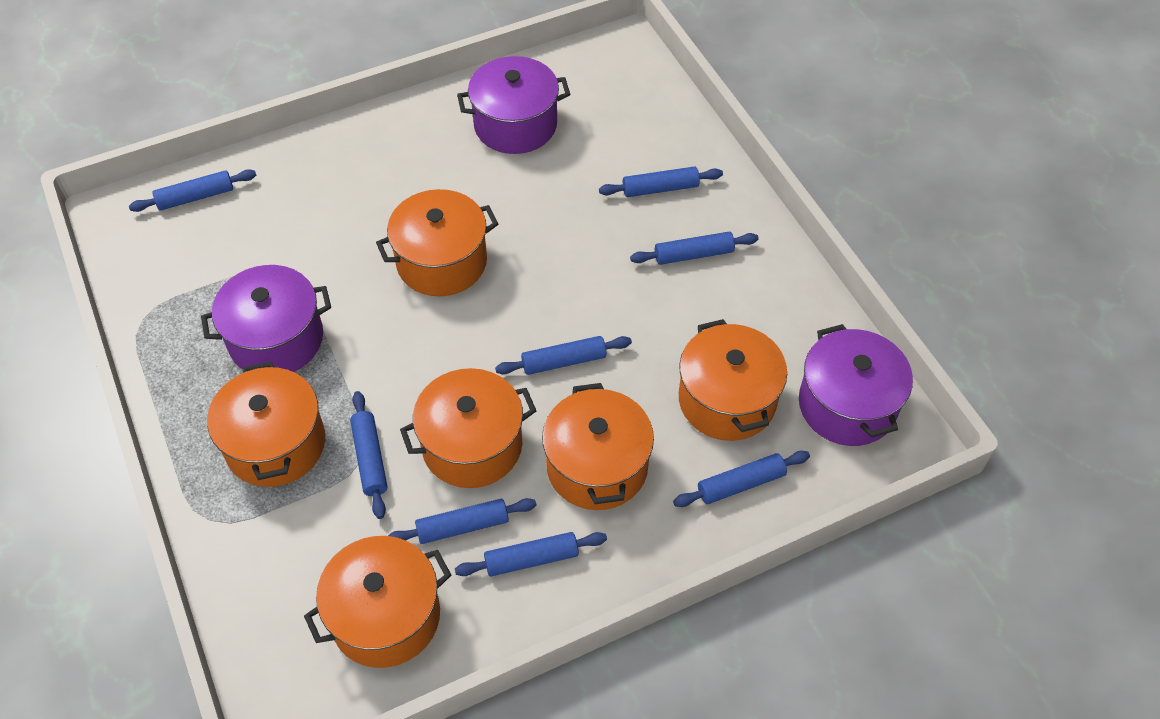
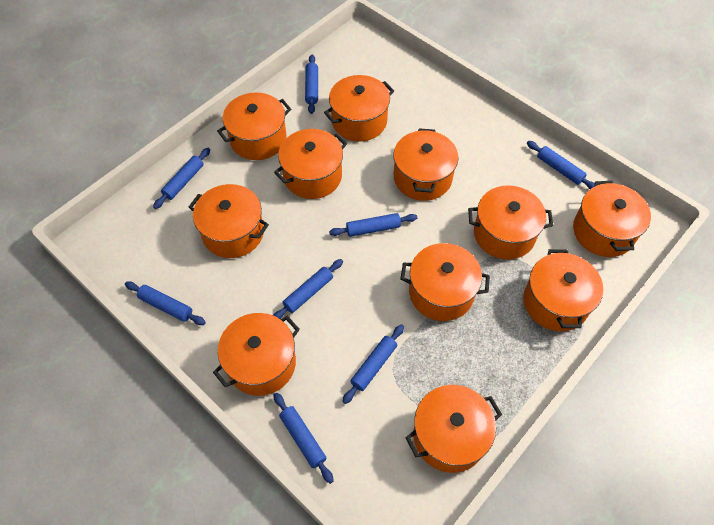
orange pot: 6 -> 11
purple pot: 3 -> 0

